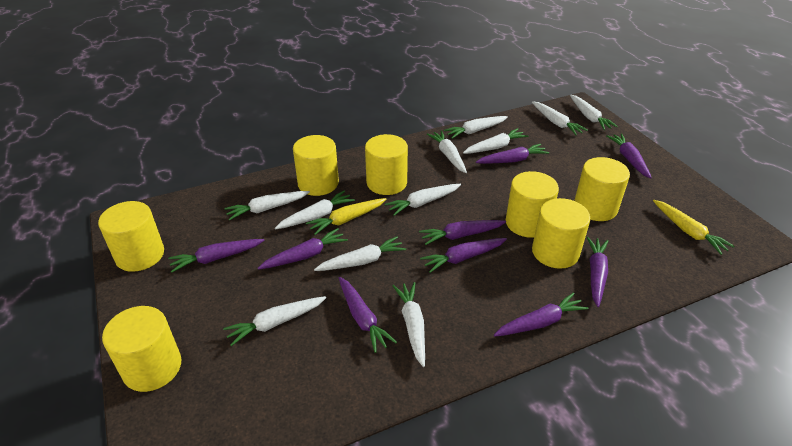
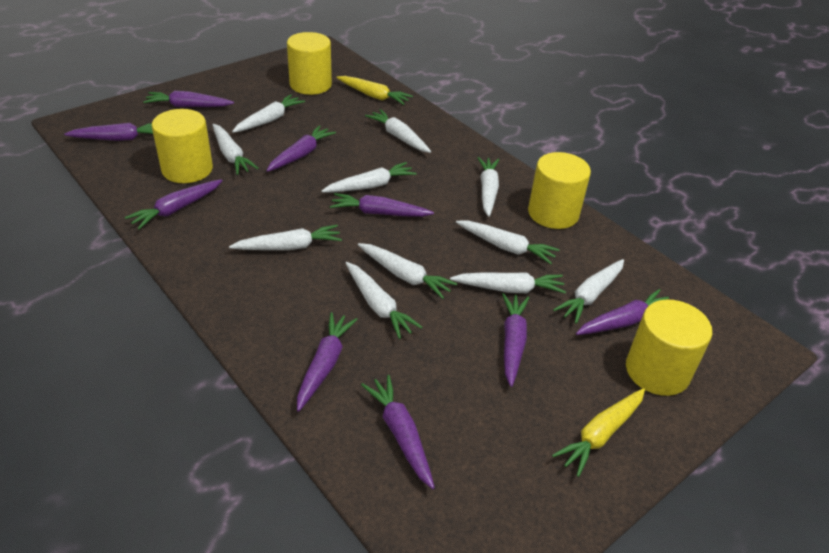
yellow cylinder: 7 -> 4

